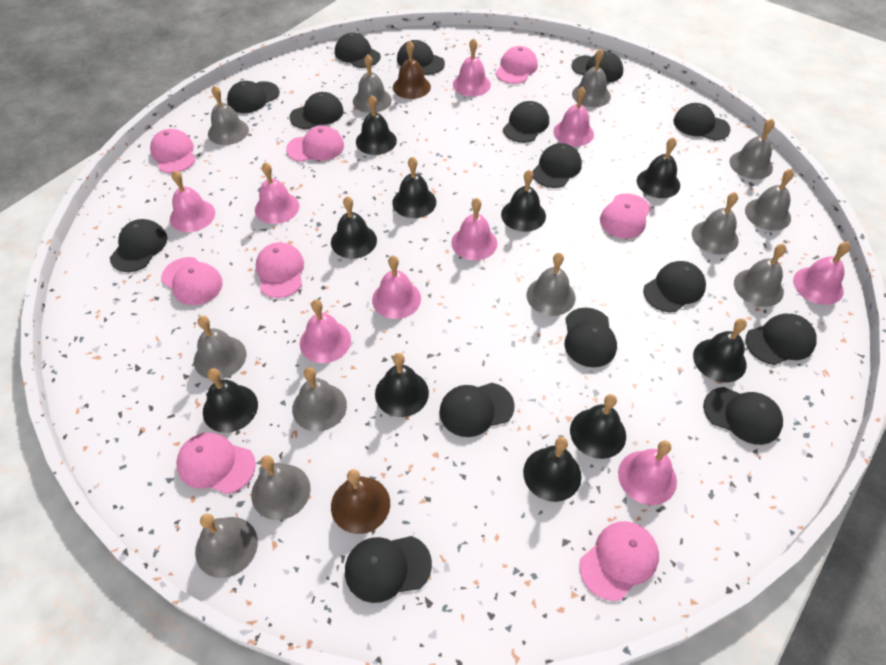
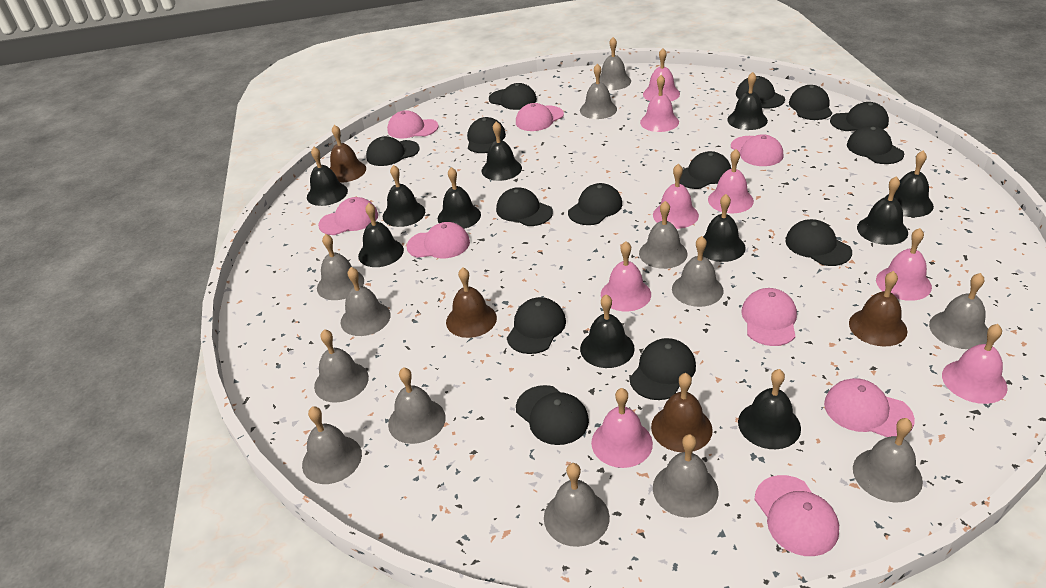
black bell: 10 -> 11
black cap: 15 -> 14
brown bell: 2 -> 4
grey bell: 12 -> 13
pink bell: 9 -> 8

